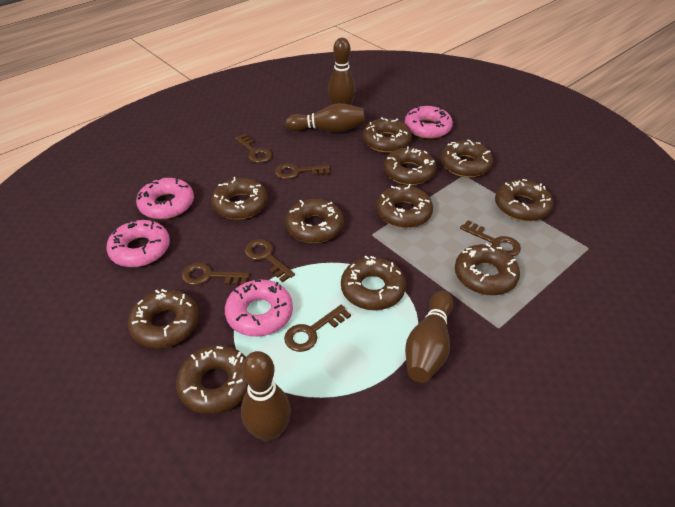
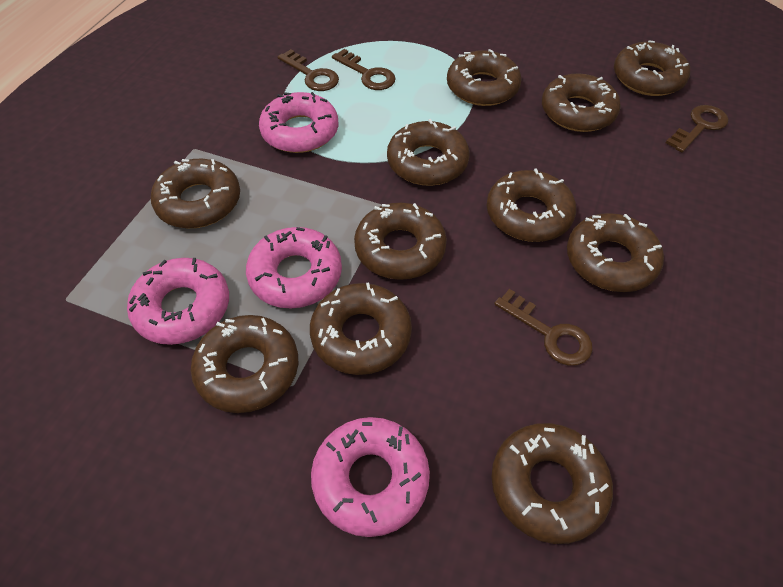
brown bowling pin: 4 -> 0
brown key: 6 -> 4

